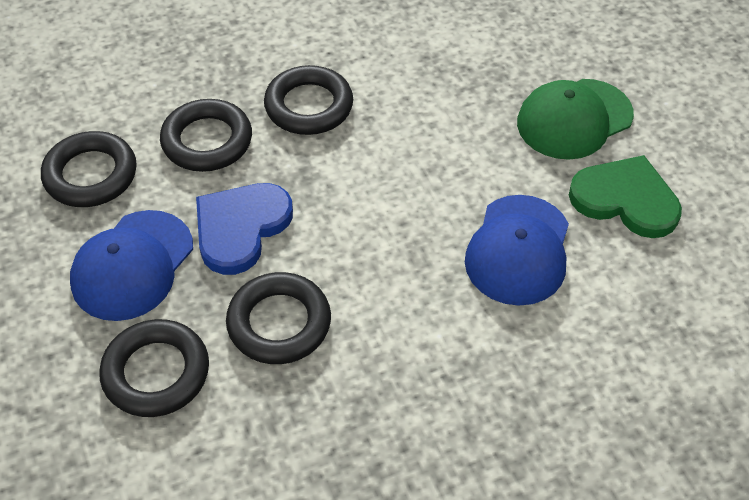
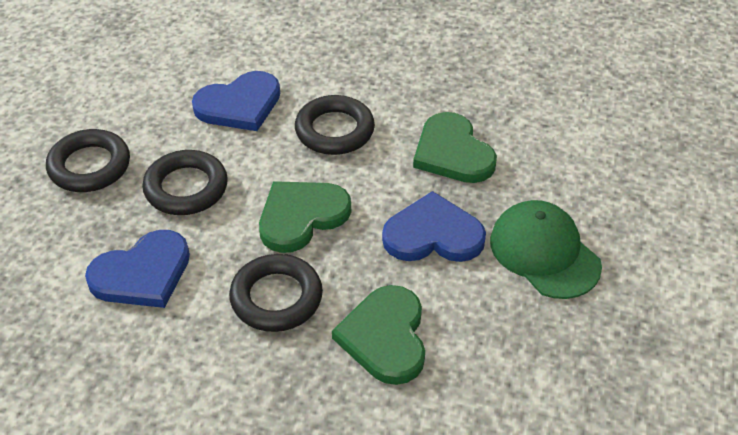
black ring: 5 -> 4
blue cap: 2 -> 0
blue heart: 1 -> 3
green heart: 1 -> 3

